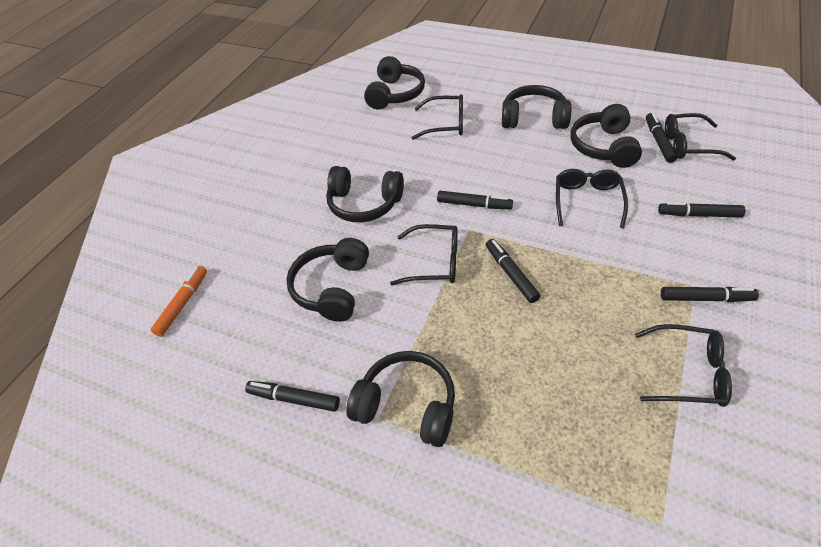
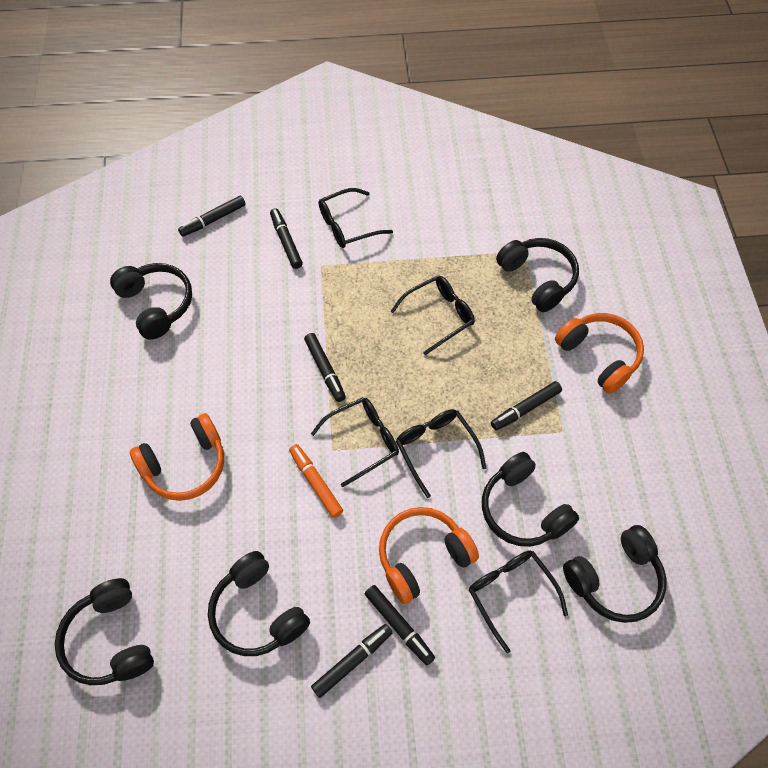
orange headphones: 0 -> 3

